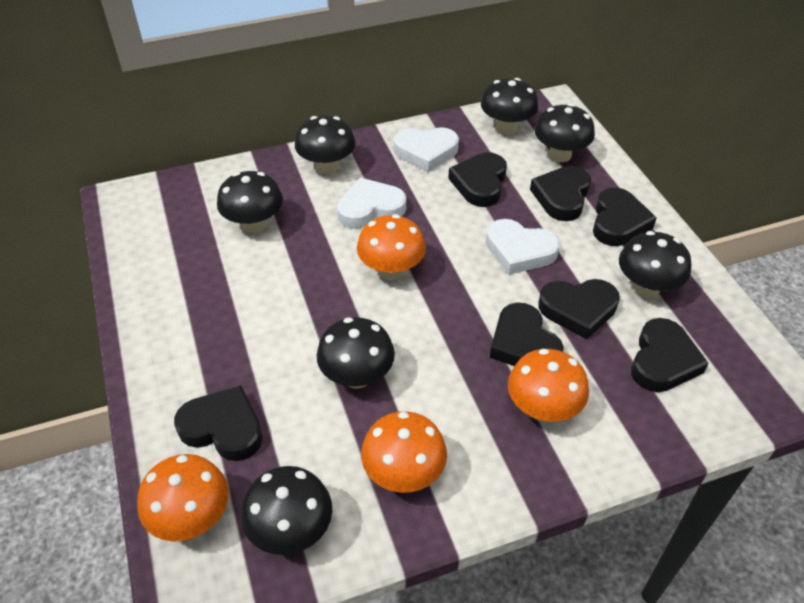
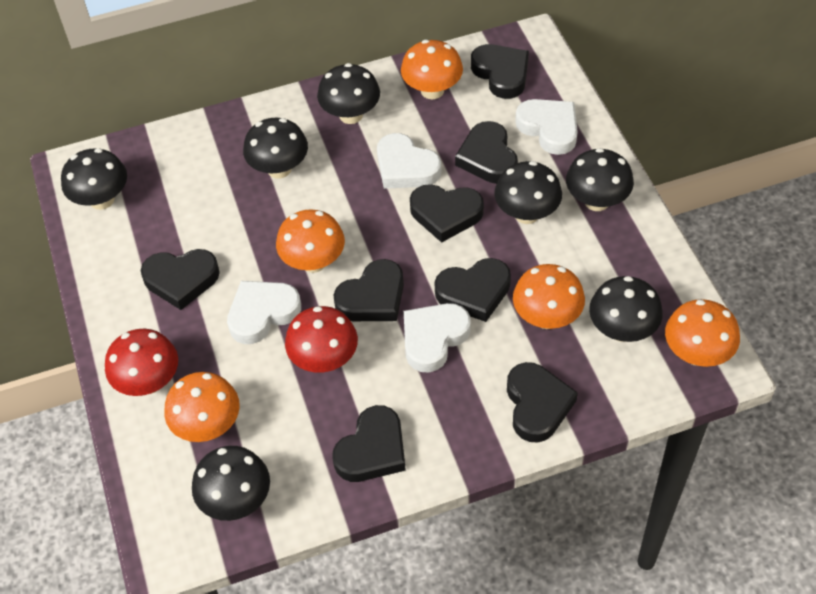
black heart: 7 -> 8
orange mushroom: 4 -> 5
red mushroom: 0 -> 2
white heart: 3 -> 4

